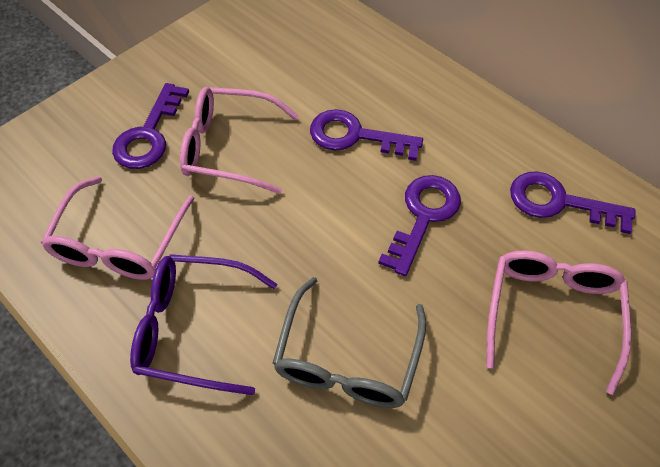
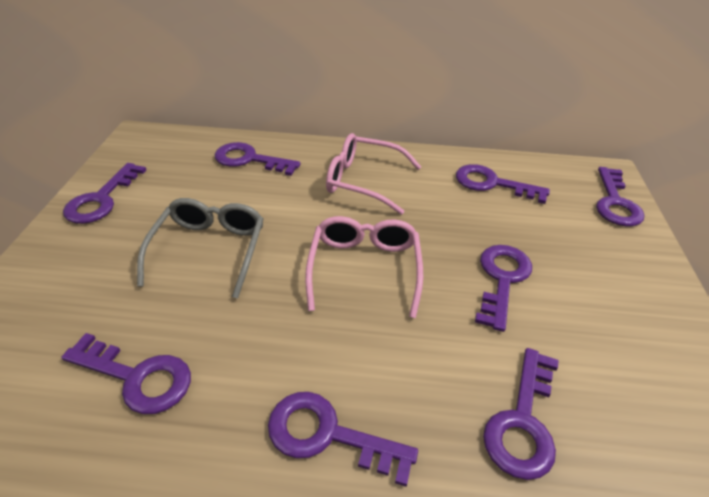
pink glasses: 3 -> 2
purple glasses: 1 -> 0
purple key: 4 -> 8

